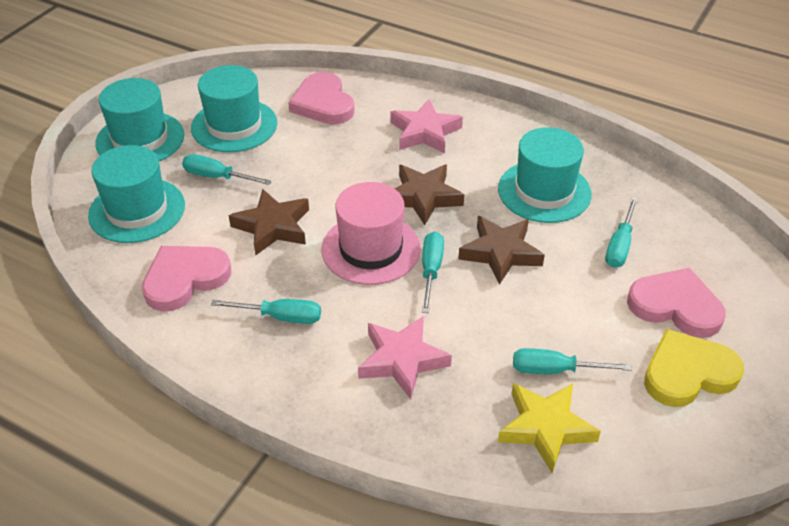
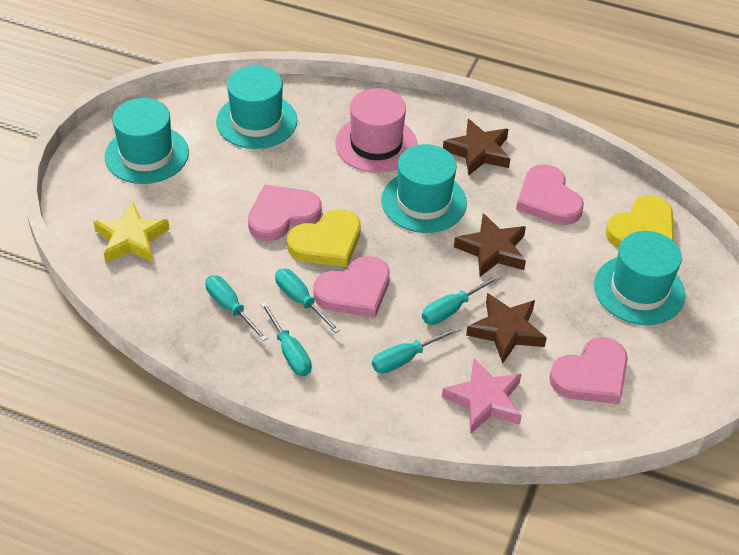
pink heart: 3 -> 4
pink star: 2 -> 1
yellow heart: 1 -> 2

